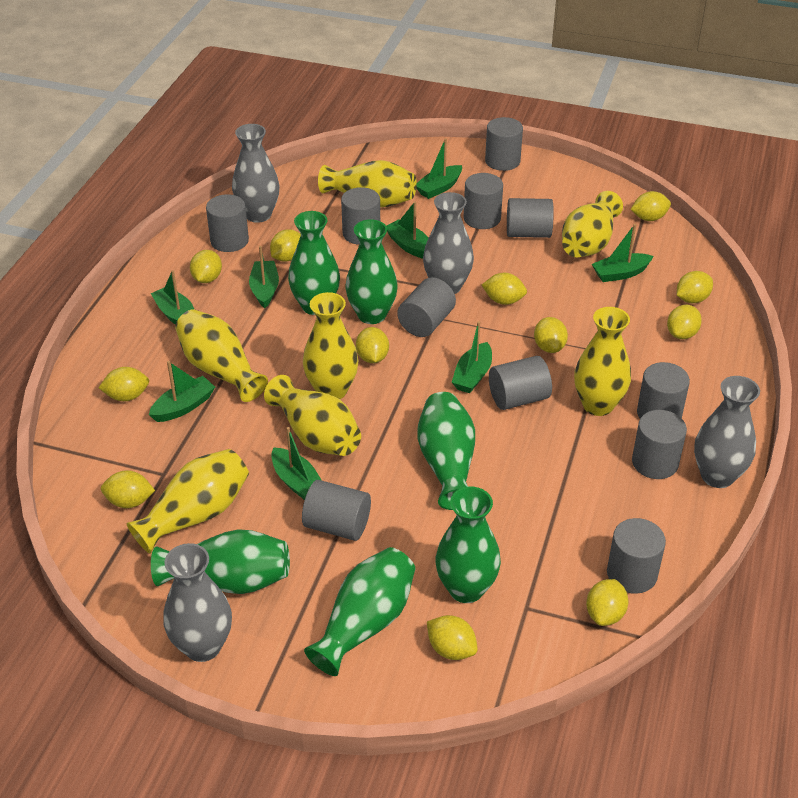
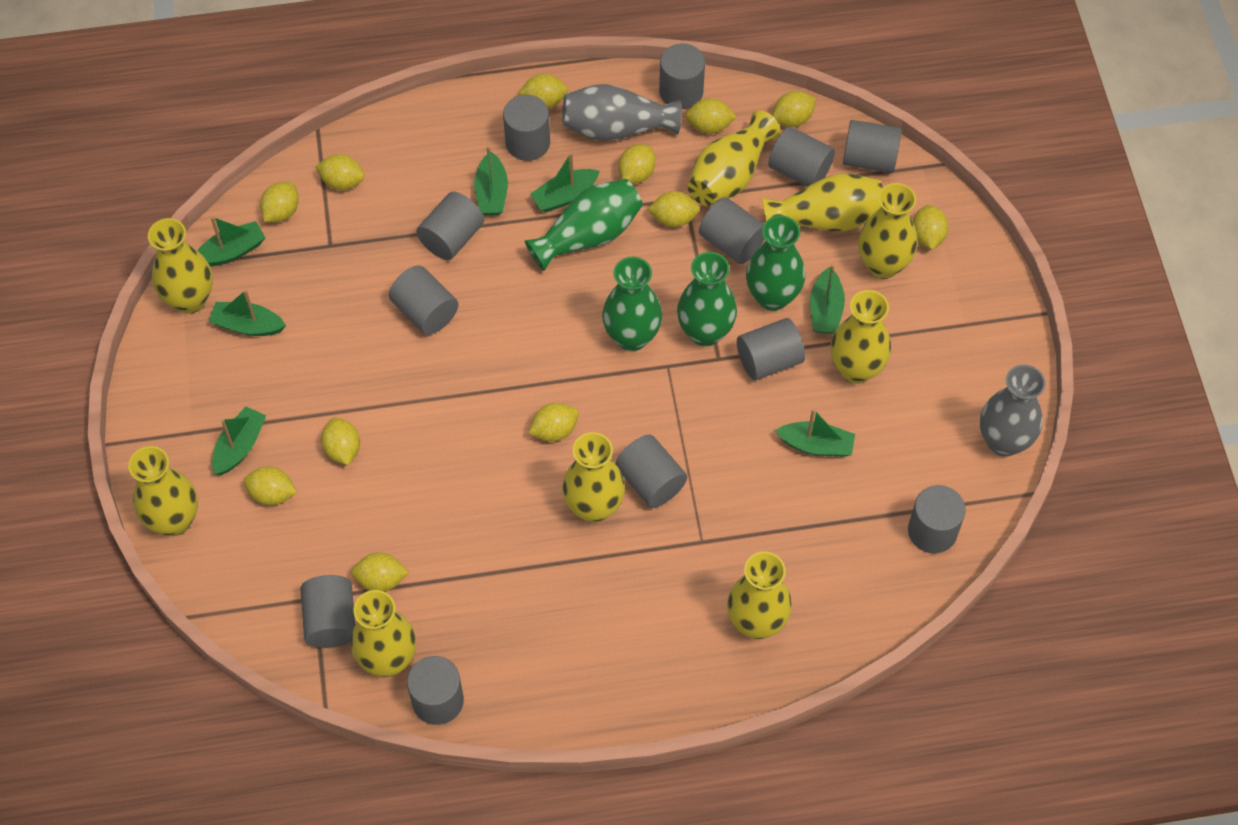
green boat: 8 -> 7
green vase: 6 -> 4
grey cylinder: 11 -> 12
grey vase: 4 -> 2
yellow vase: 7 -> 9

